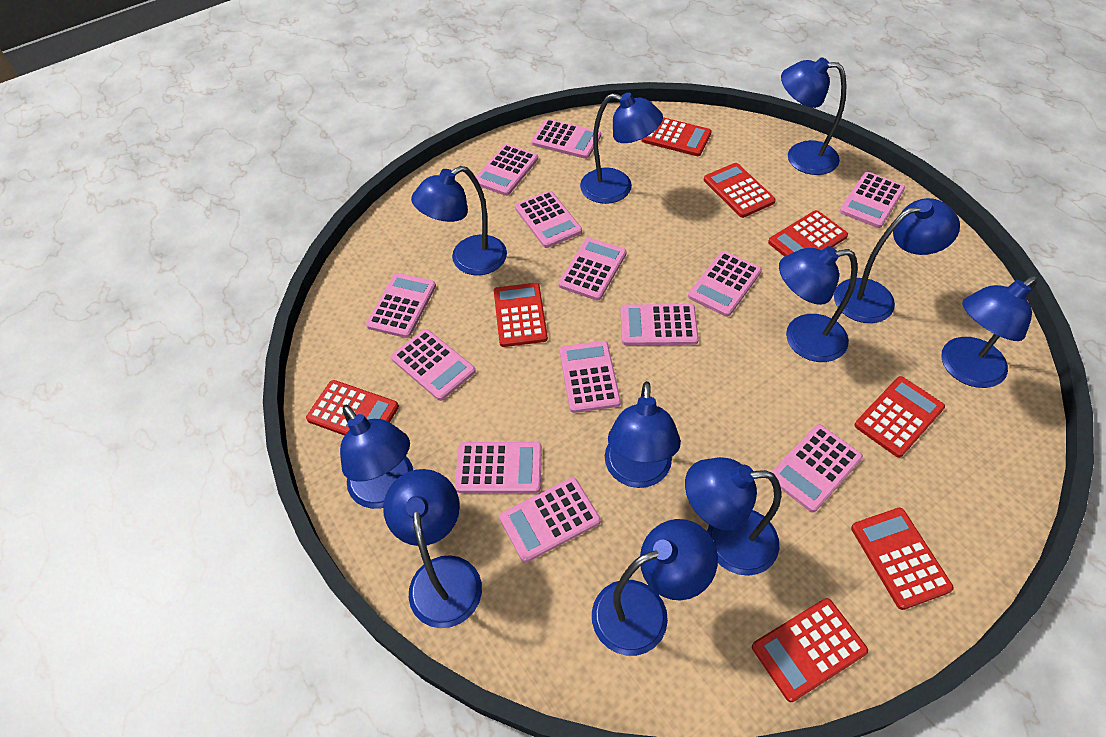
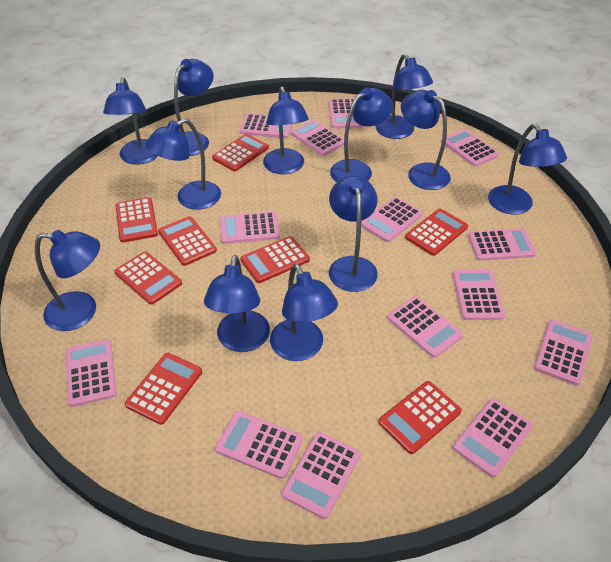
blue lamp: 11 -> 12
pink calculator: 13 -> 14

